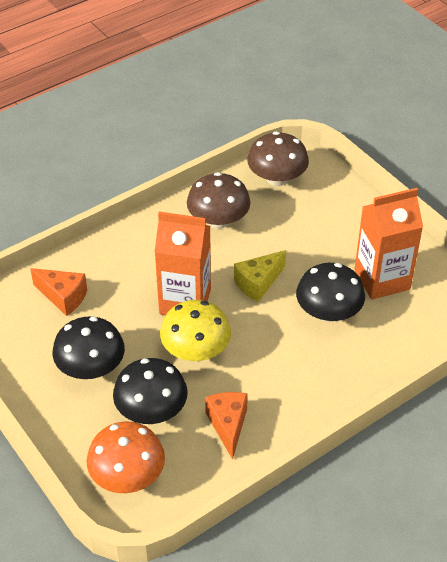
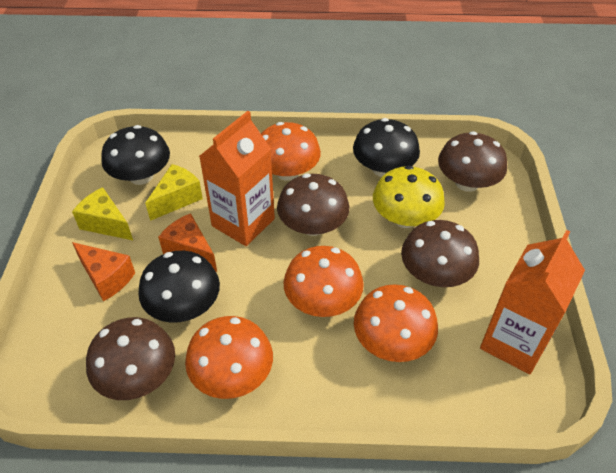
brown mushroom: 2 -> 4
orange mushroom: 1 -> 4
yellow cheese: 1 -> 2

